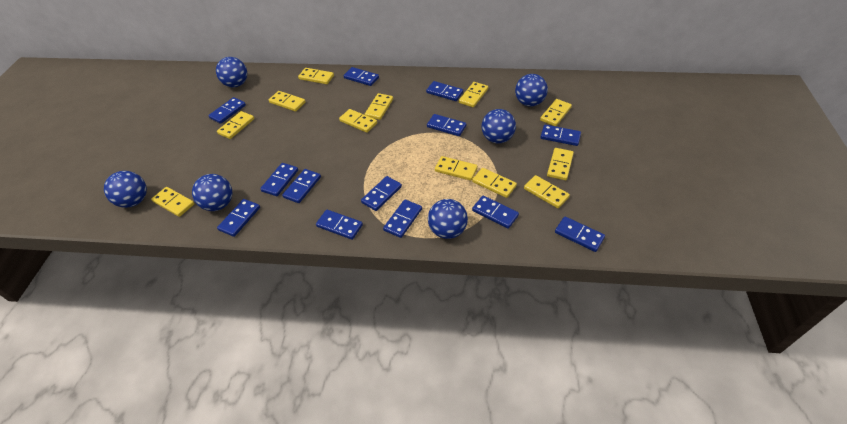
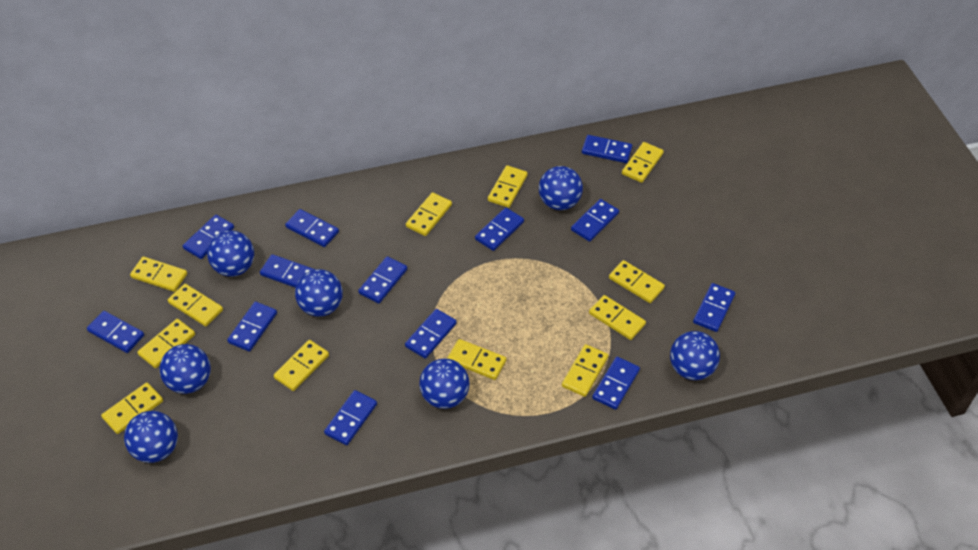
blue ball: 6 -> 7

